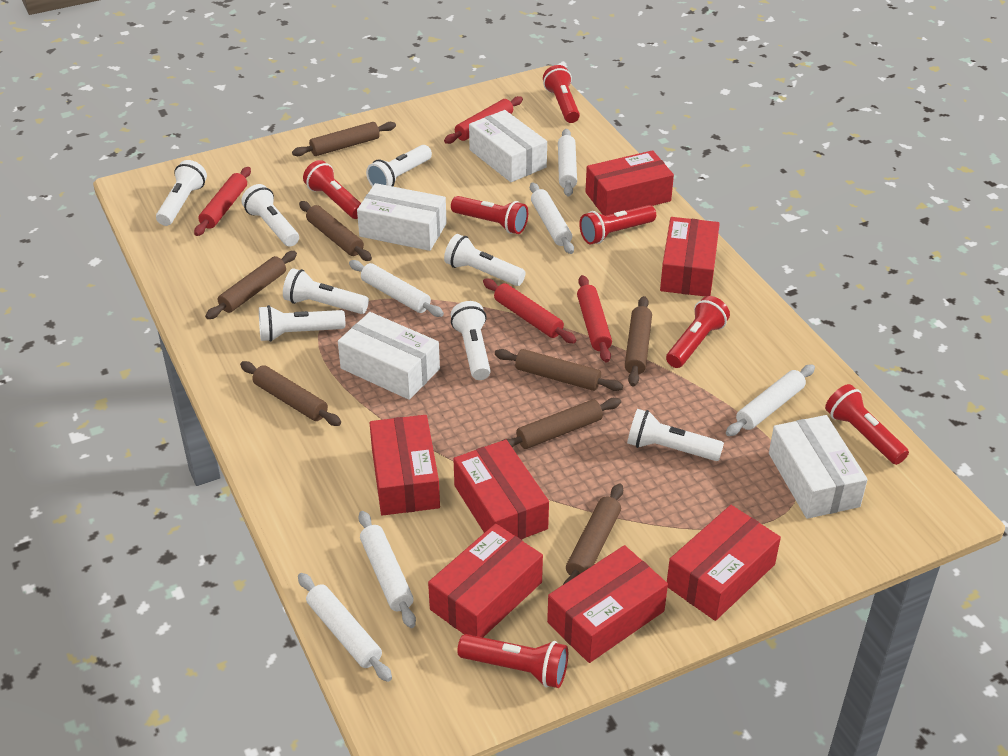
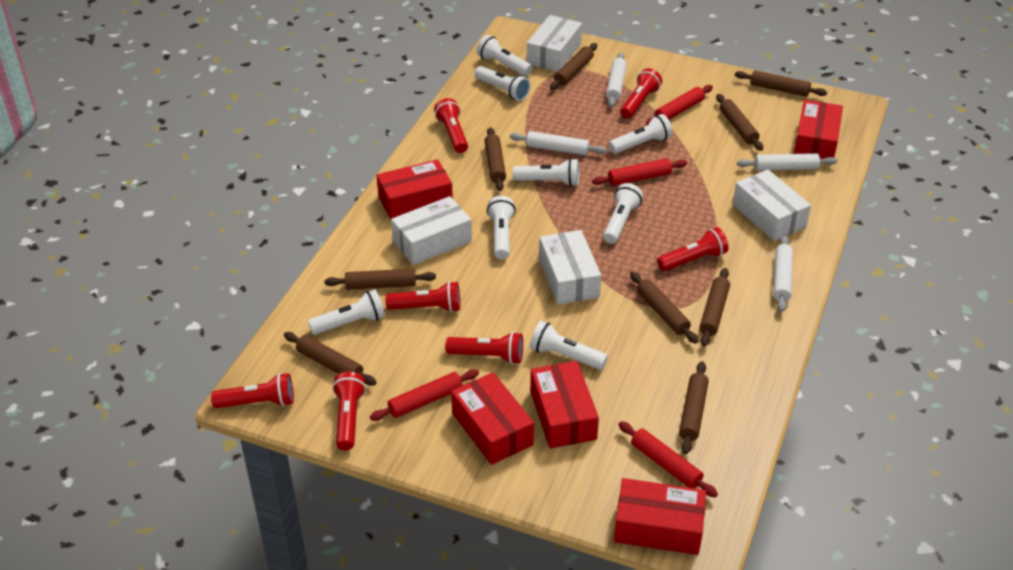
brown rolling pin: 8 -> 9
red box: 7 -> 5
white rolling pin: 6 -> 4

